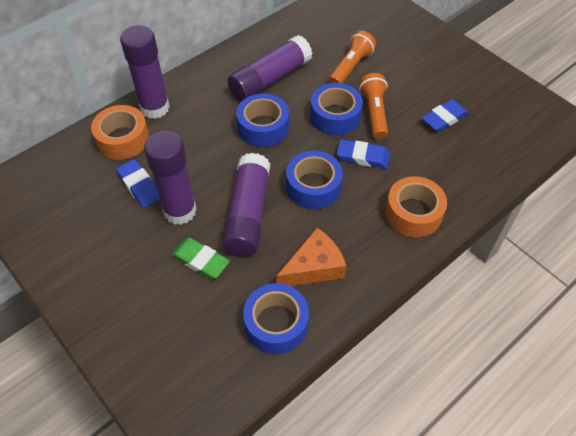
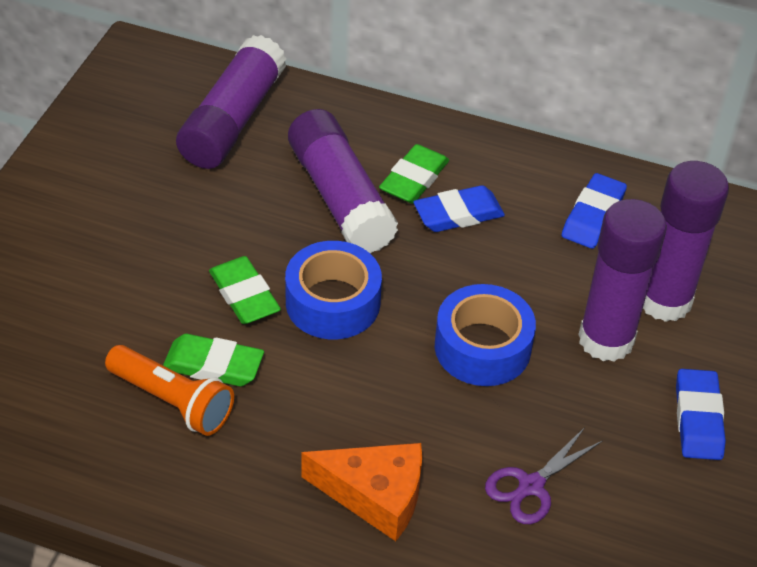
blue tape: 4 -> 2
green eraser: 1 -> 3
orange flashlight: 2 -> 1
orange tape: 2 -> 0
purple scissors: 0 -> 1

